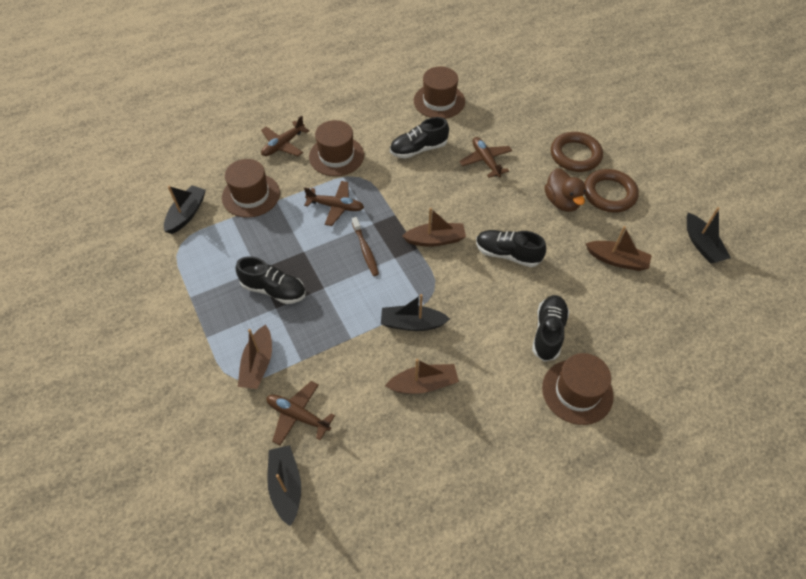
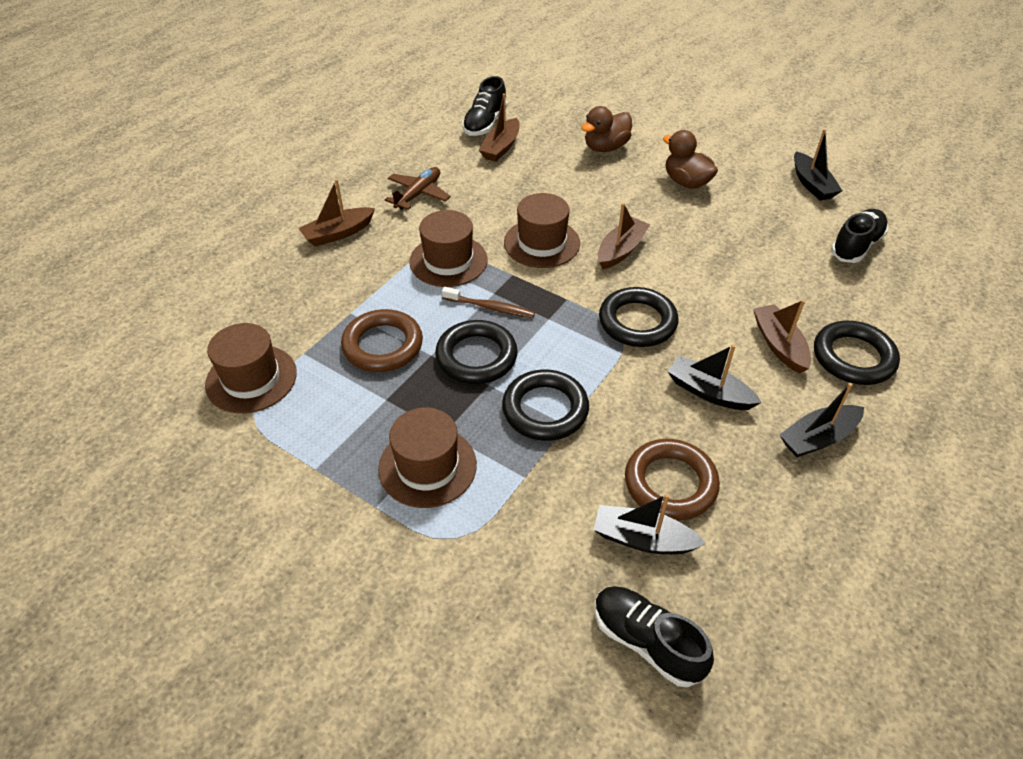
black ring: 0 -> 4
black shoe: 4 -> 3
brown duck: 1 -> 2
brown plane: 4 -> 1

